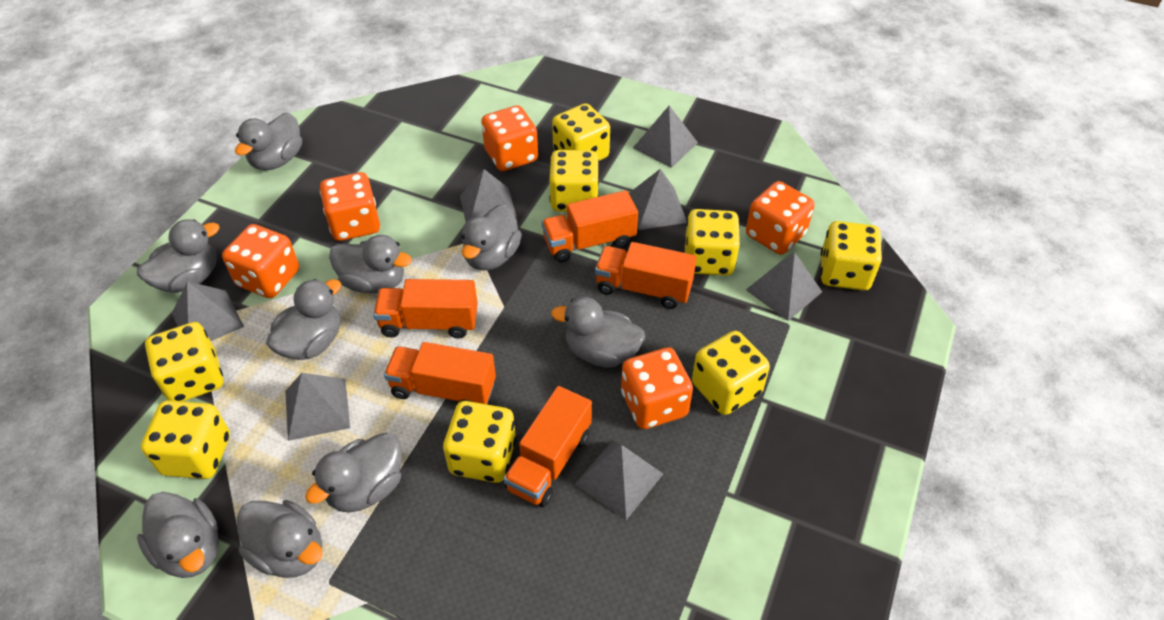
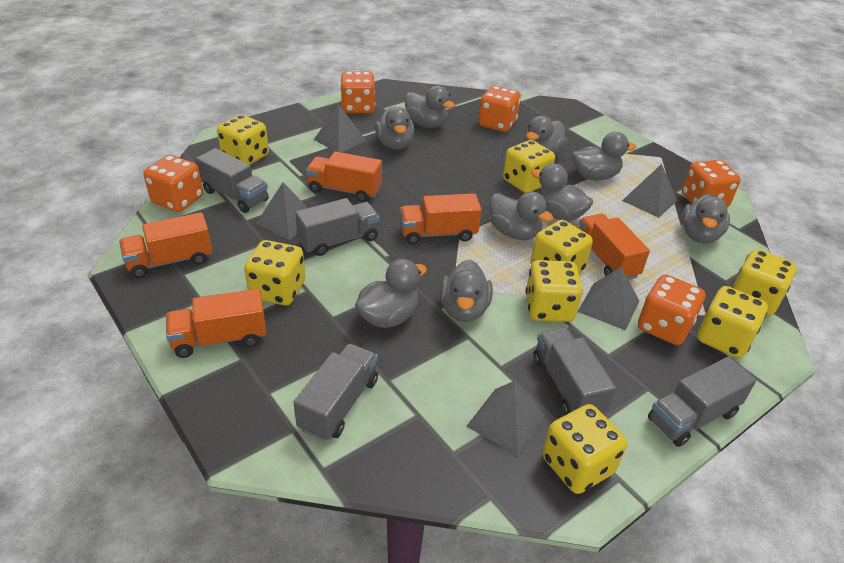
grey pyramid: 7 -> 5
grey truck: 0 -> 5

